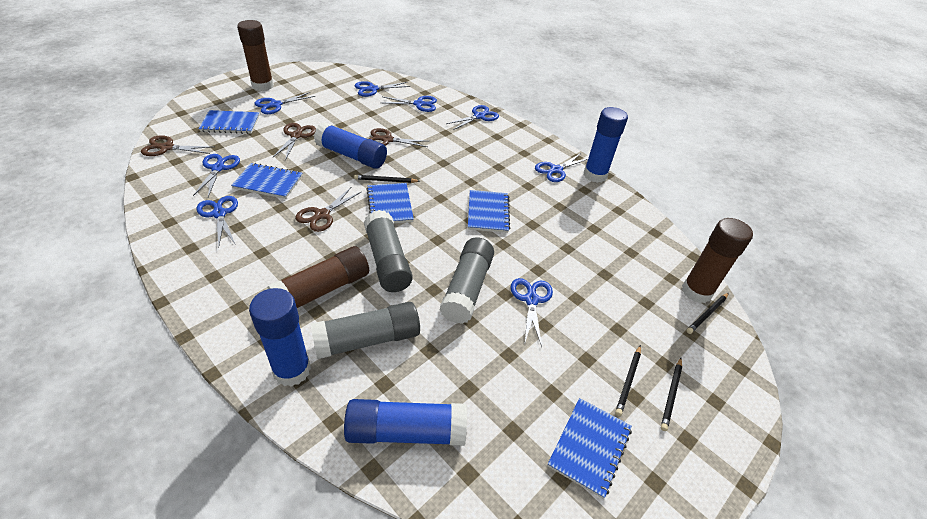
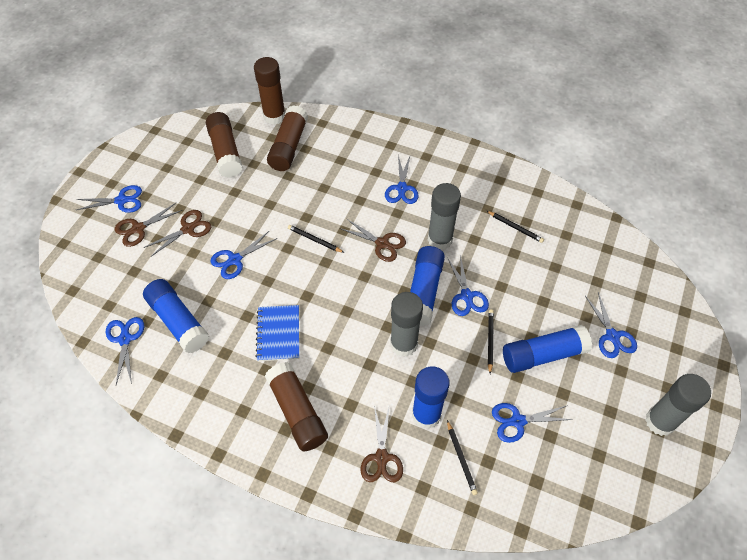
blue notebook: 5 -> 1
blue scissors: 8 -> 7
brown glue stick: 3 -> 4

